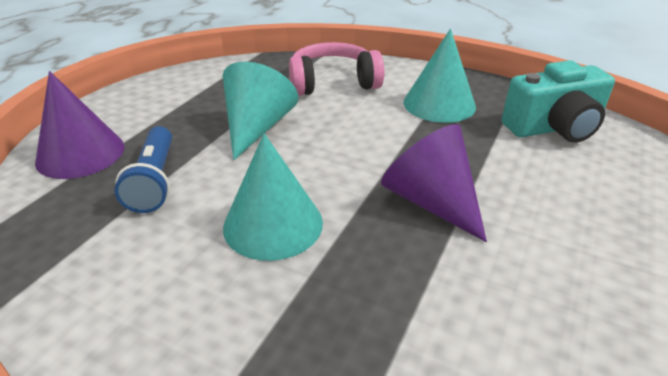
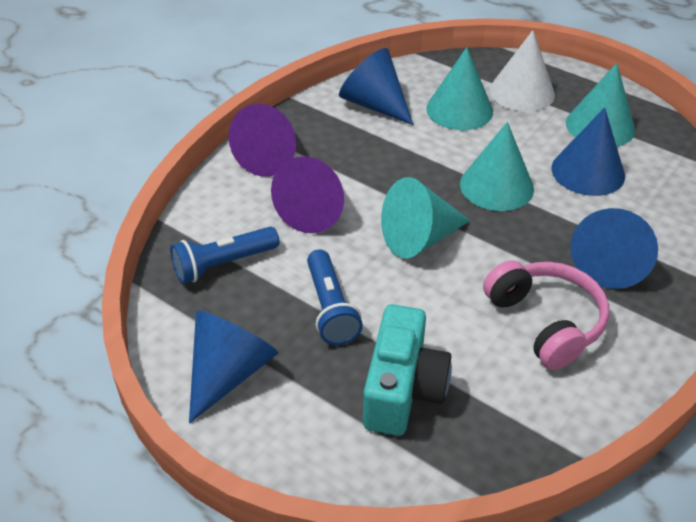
blue cone: 0 -> 4
blue flashlight: 1 -> 2
turquoise cone: 3 -> 4
white cone: 0 -> 1

